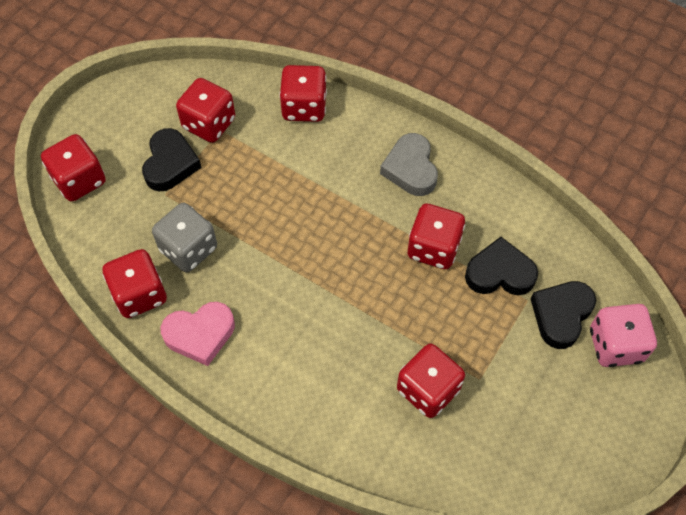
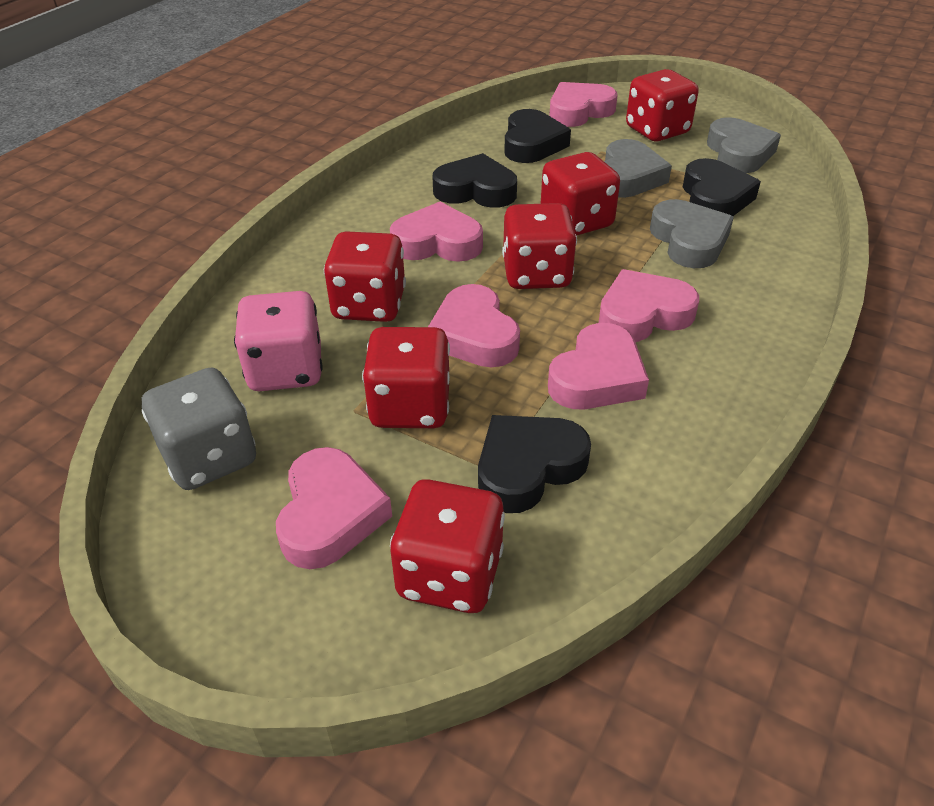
black heart: 3 -> 4
grey heart: 1 -> 3
pink heart: 1 -> 6

